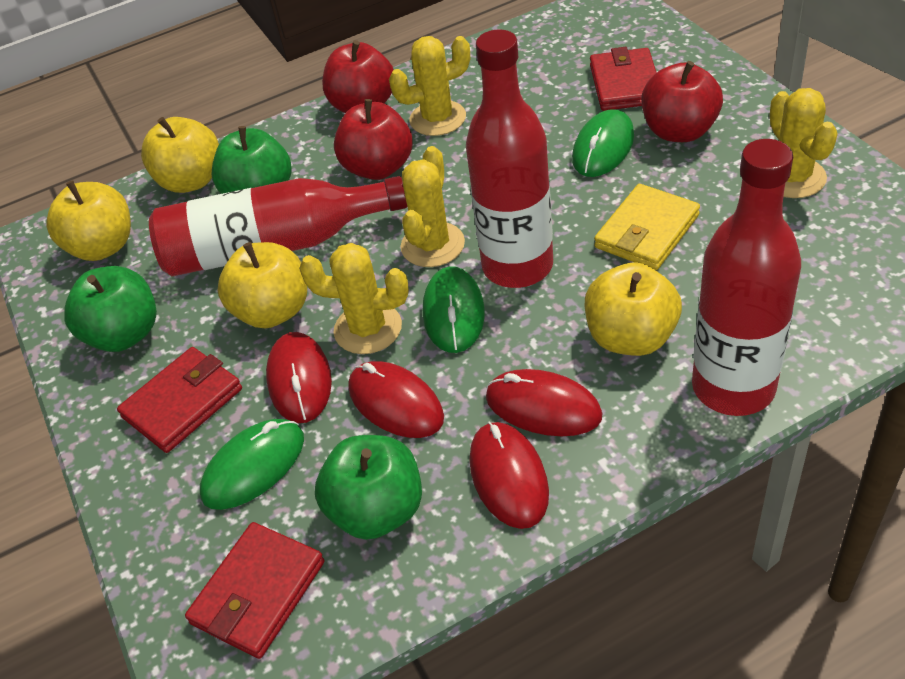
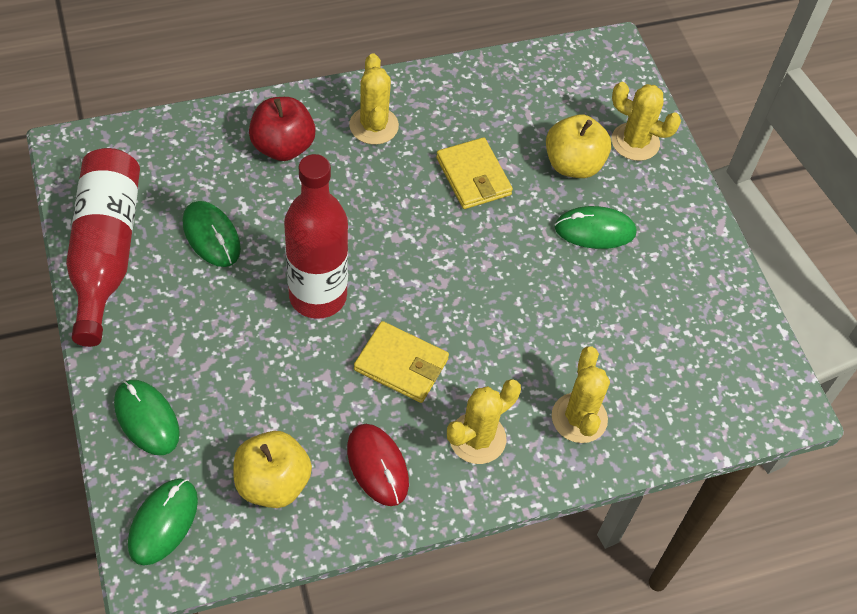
green apple: 3 -> 0
green mouse: 3 -> 4
red apple: 3 -> 1
red bottle: 3 -> 2
red mouse: 4 -> 1
red wallet: 3 -> 0
yellow apple: 4 -> 2
yellow wallet: 1 -> 2

